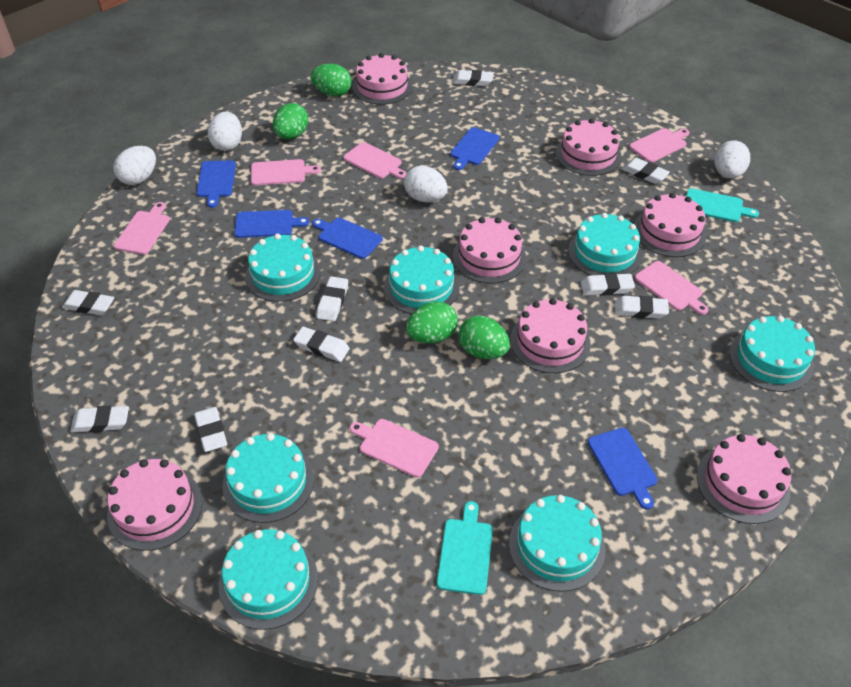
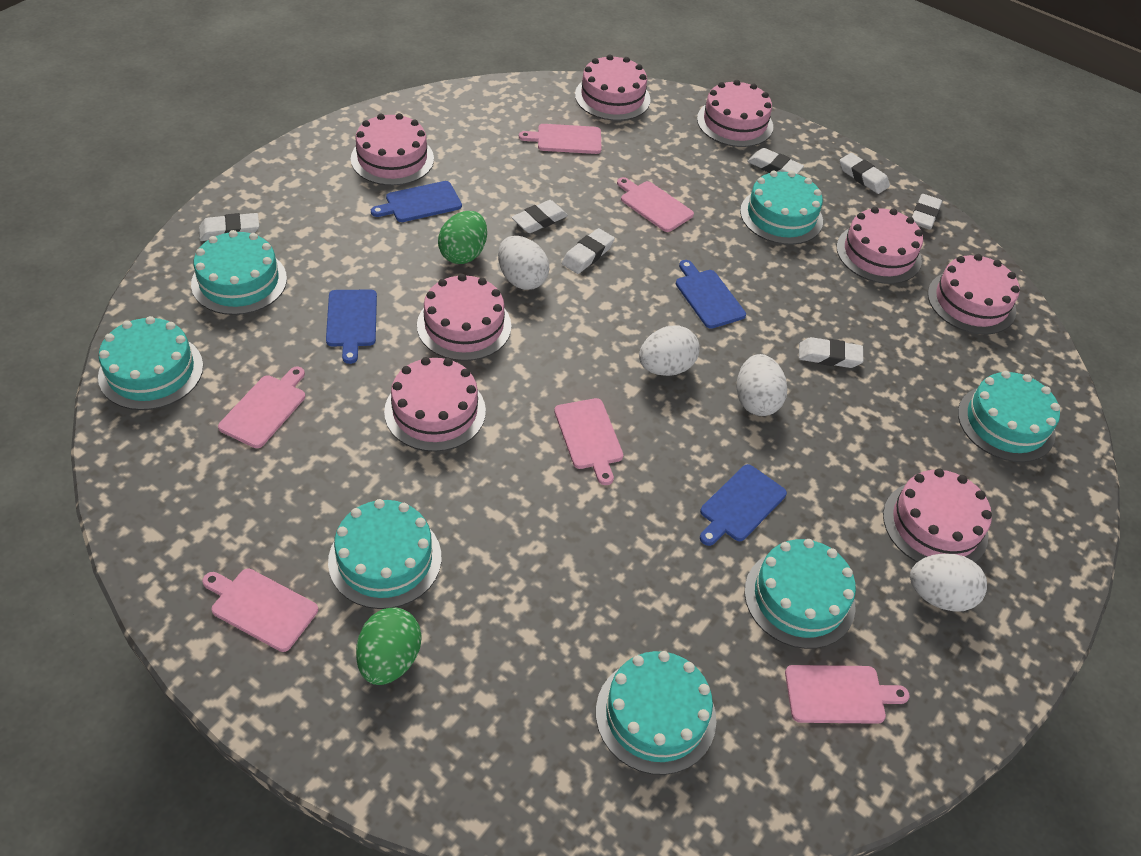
blue cutting board: 5 -> 4
green egg: 4 -> 2
pink cake: 7 -> 8
turquoise cutting board: 2 -> 0
white eraser: 9 -> 7

